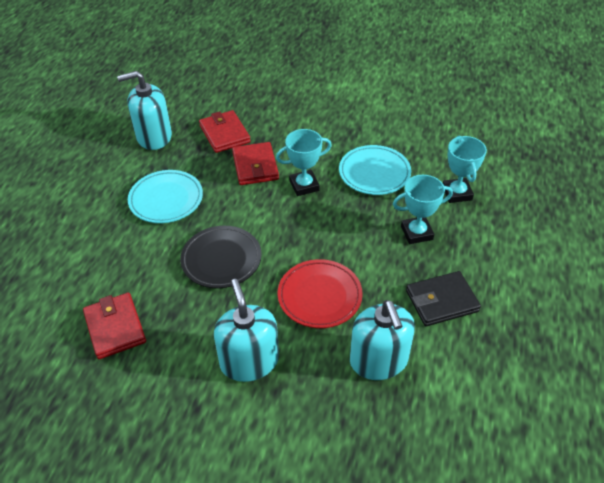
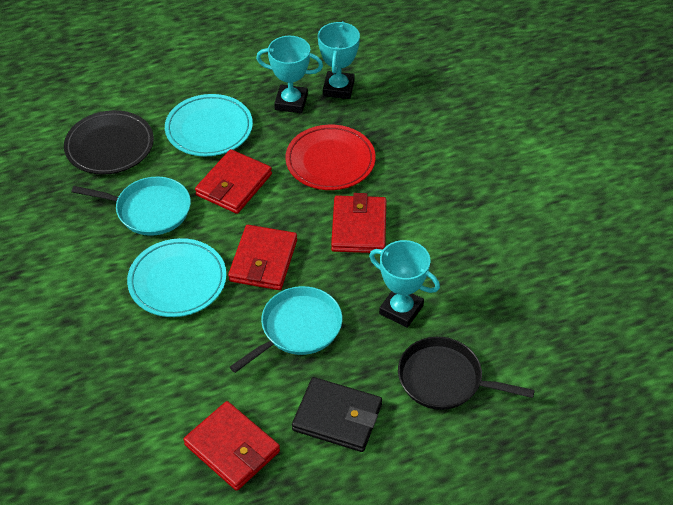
black pan: 0 -> 1
red wallet: 3 -> 4
turquoise pan: 0 -> 2
turquoise soap dispenser: 3 -> 0

